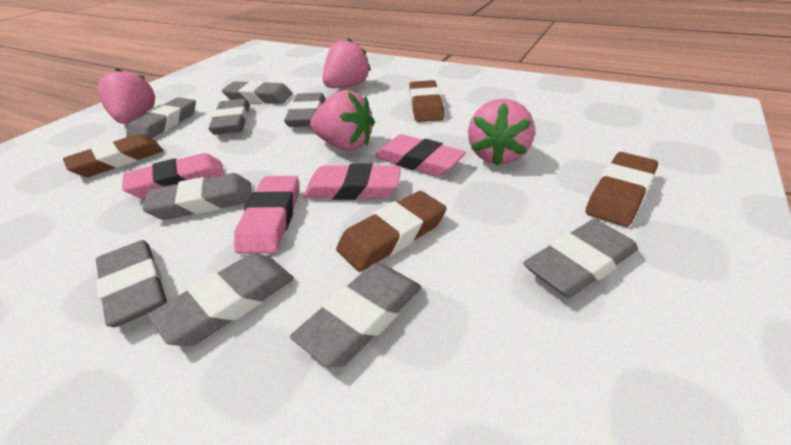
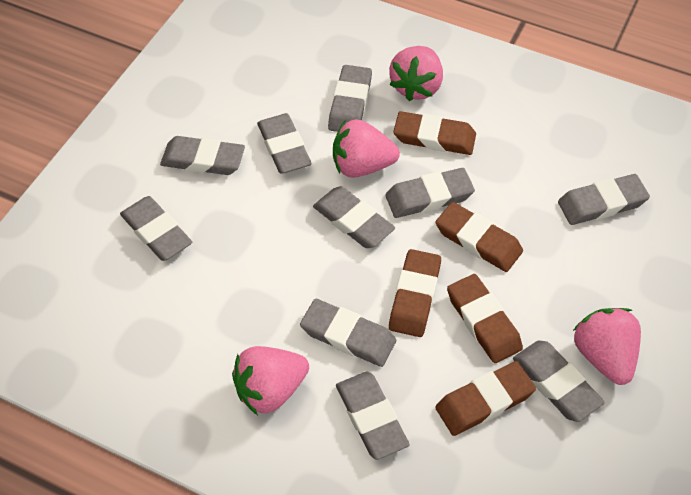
brown eraser: 4 -> 5
grey eraser: 9 -> 10
pink eraser: 4 -> 0

